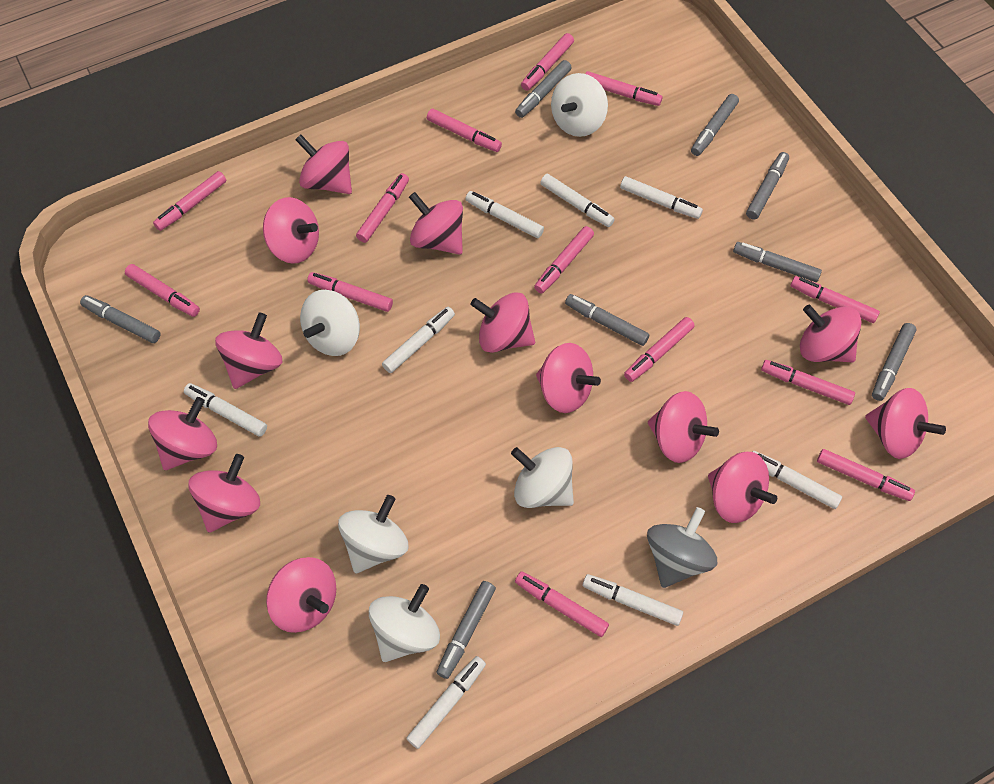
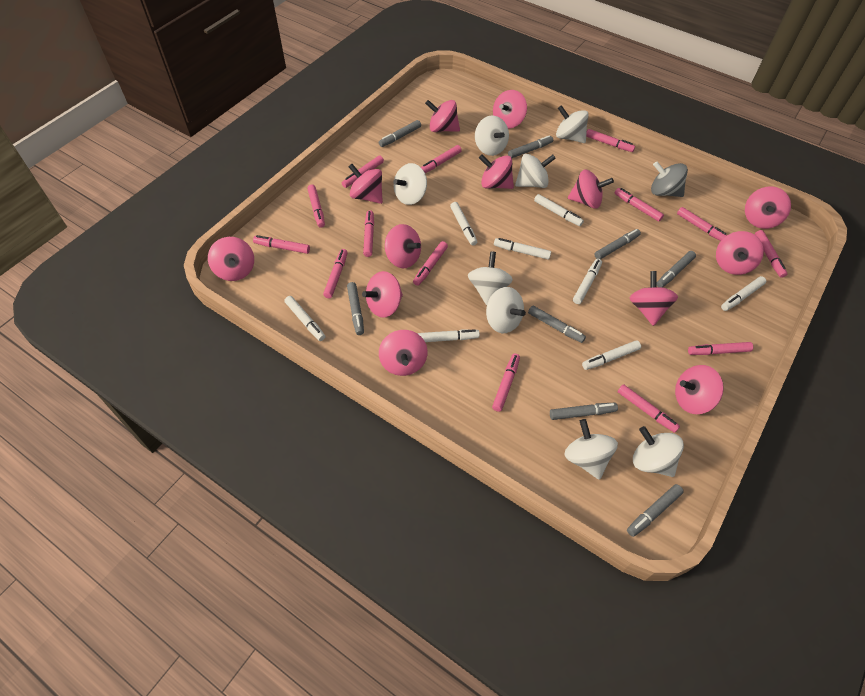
pink marker: 13 -> 14
white spinning top: 5 -> 8

